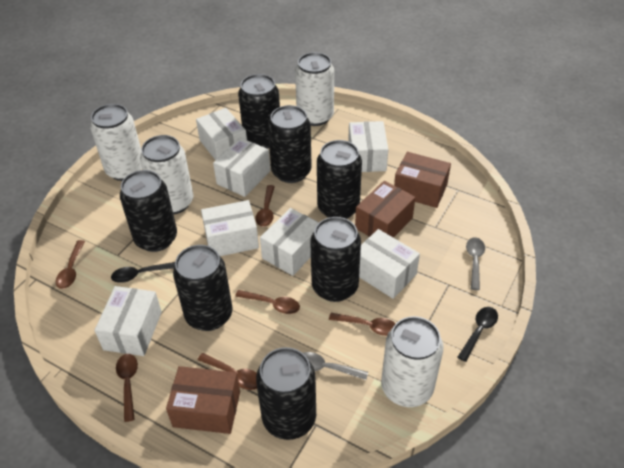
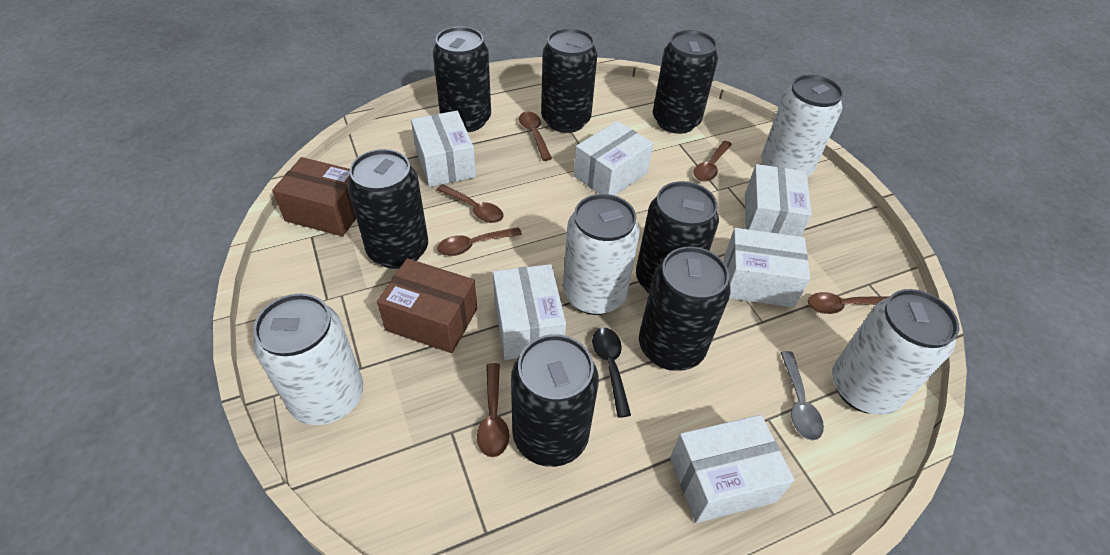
black spoon: 2 -> 1
brown box: 3 -> 2
grey spoon: 2 -> 1
white box: 7 -> 6

